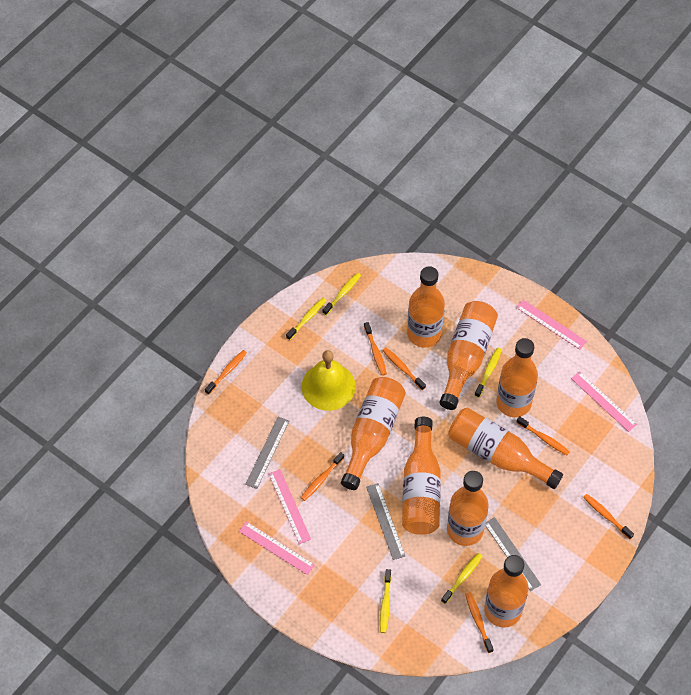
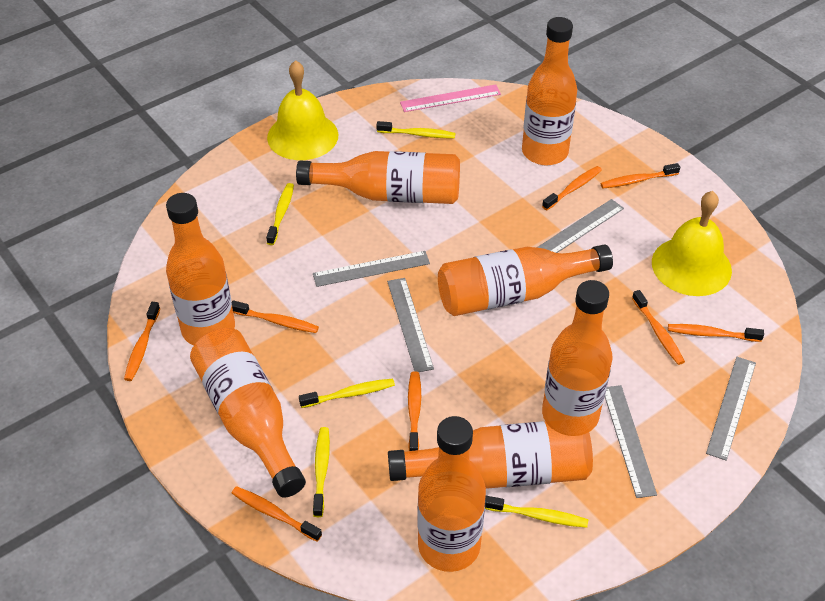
grey ruler: 3 -> 5
orange toothbrush: 7 -> 8
pink ruler: 4 -> 1
yellow bell: 1 -> 2

